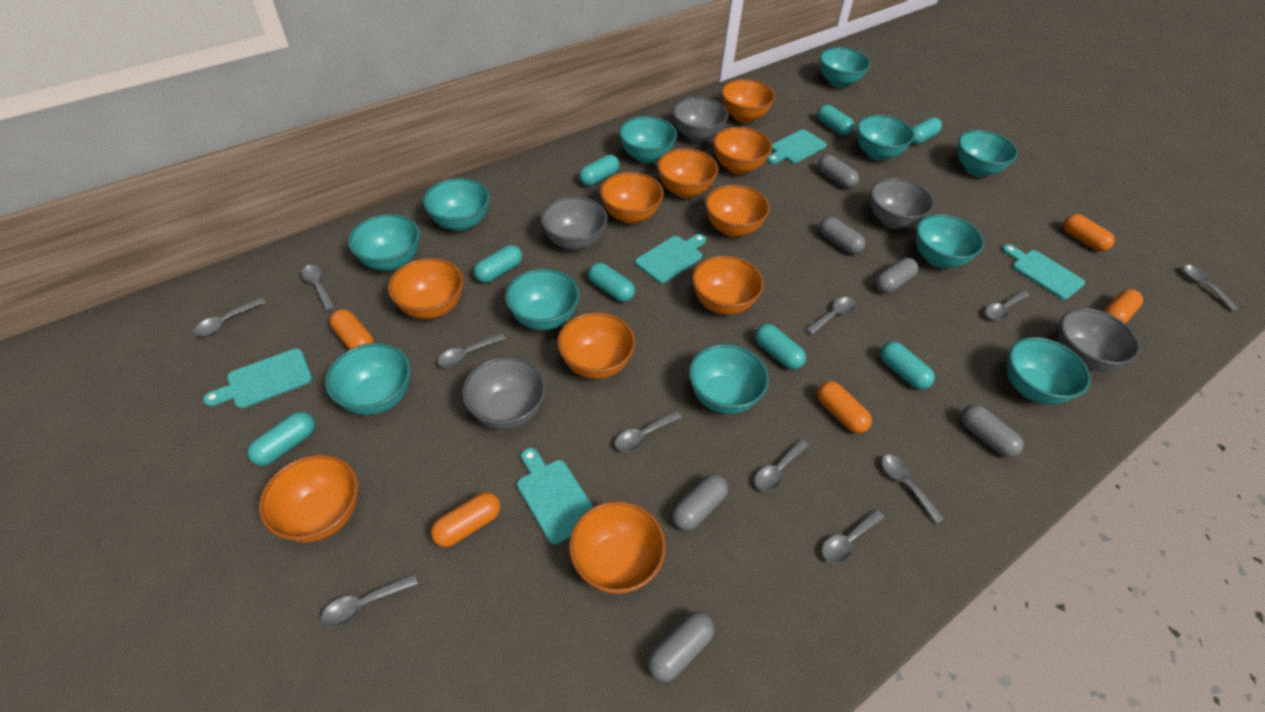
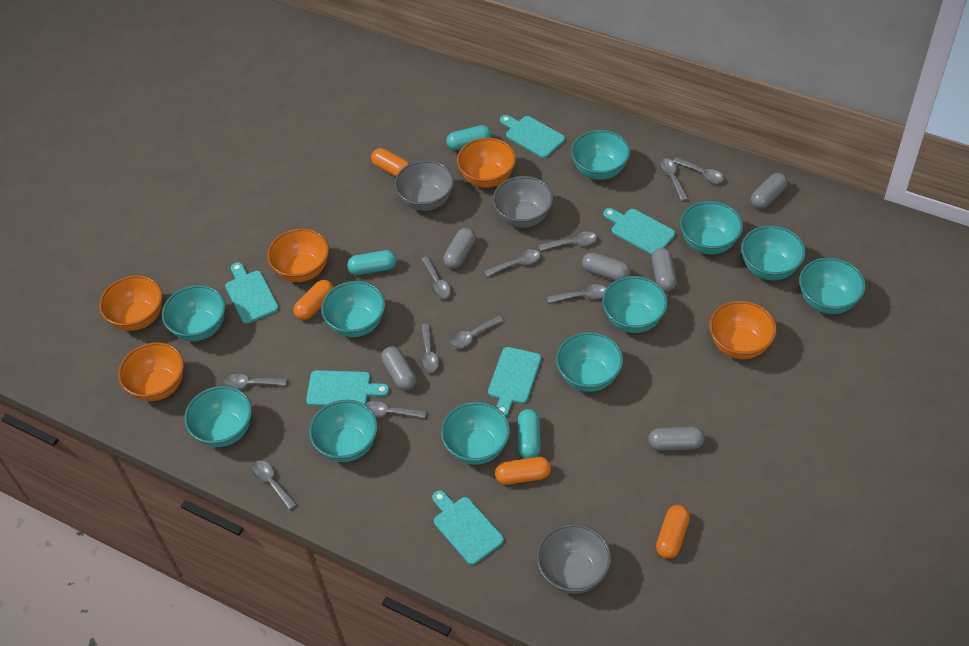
grey bowl: 5 -> 3
orange bowl: 10 -> 5
orange capsule: 5 -> 4
turquoise capsule: 8 -> 3
turquoise cutting board: 5 -> 6

